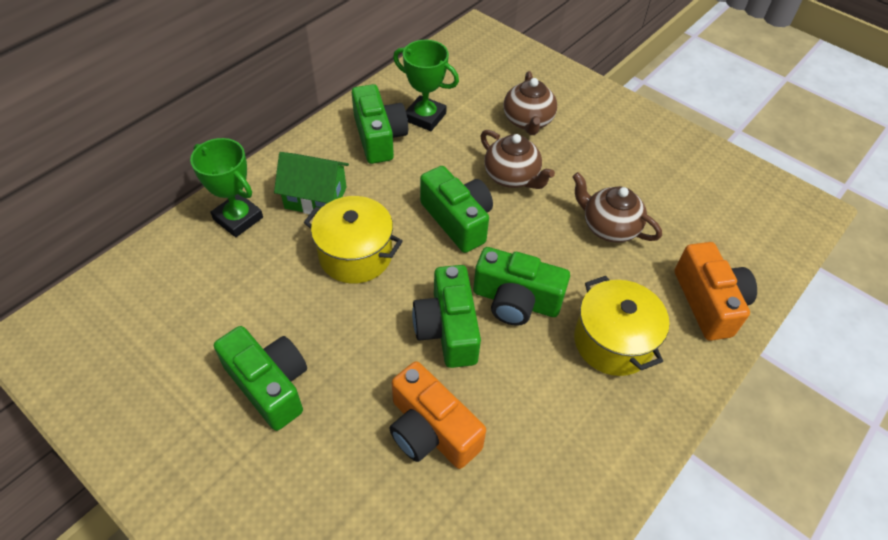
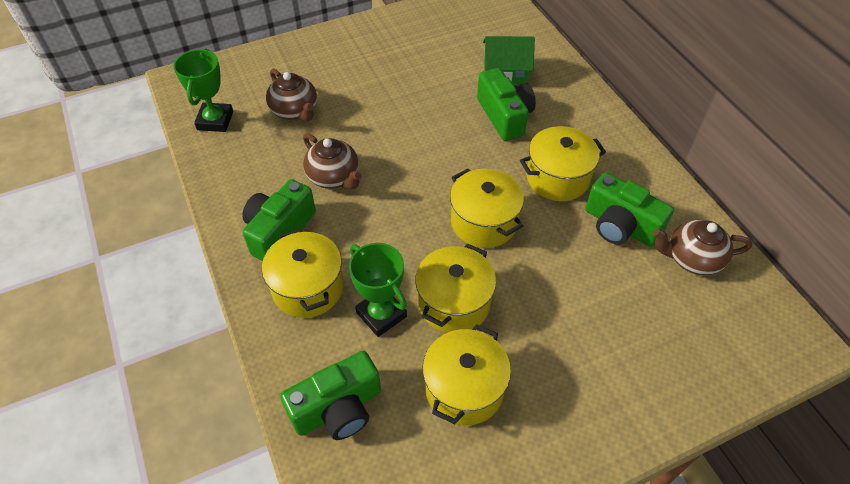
green camera: 5 -> 4
orange camera: 2 -> 0
yellow pot: 2 -> 5

